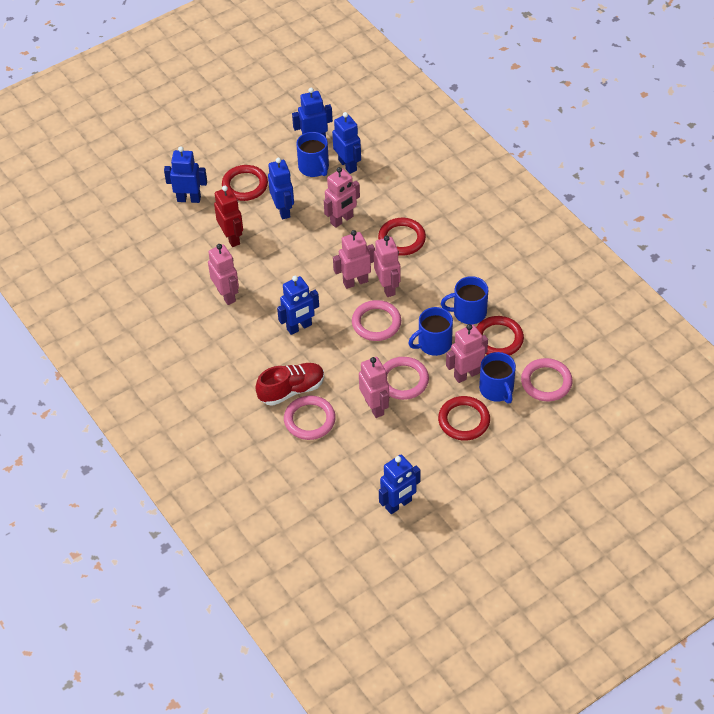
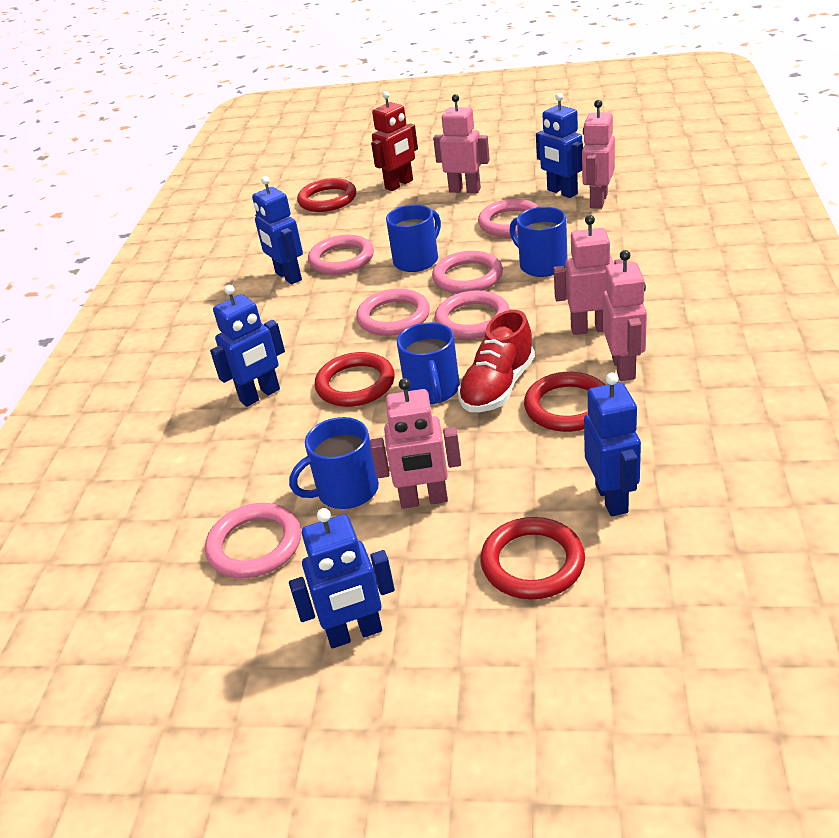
blue robot: 6 -> 5
pink ring: 4 -> 6
pink robot: 6 -> 5

